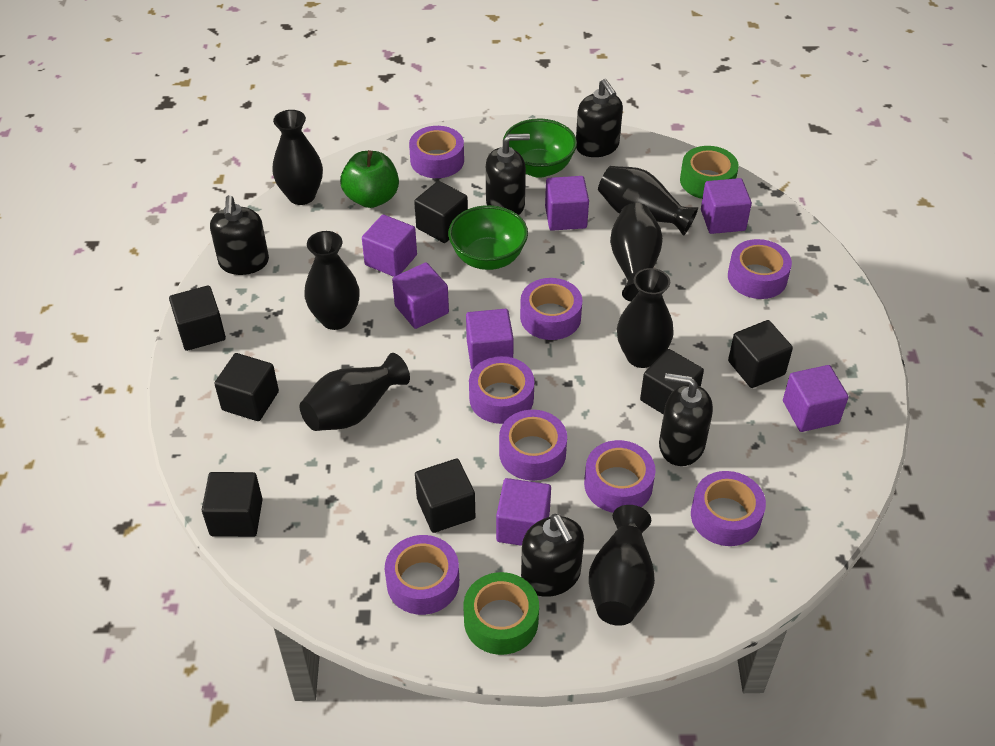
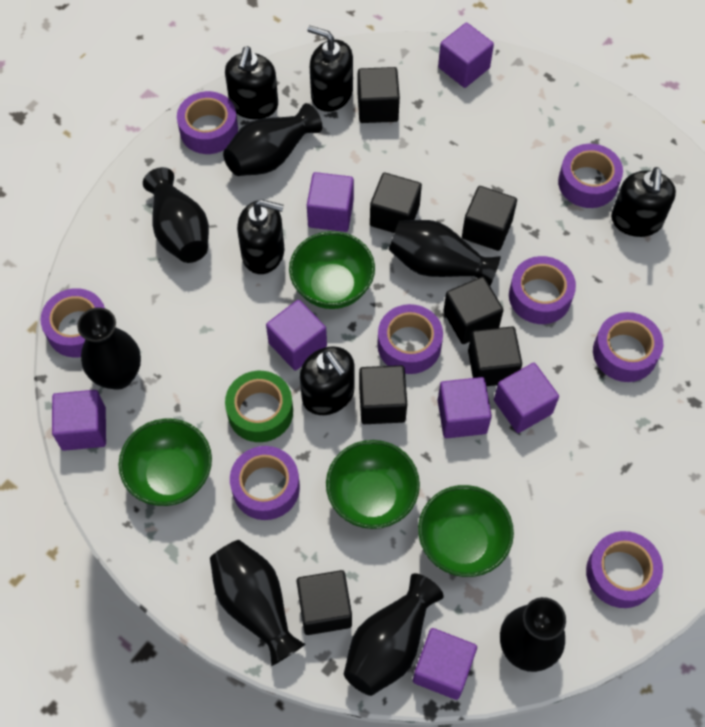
green apple: 1 -> 0
green bowl: 2 -> 4
green tape: 2 -> 1

